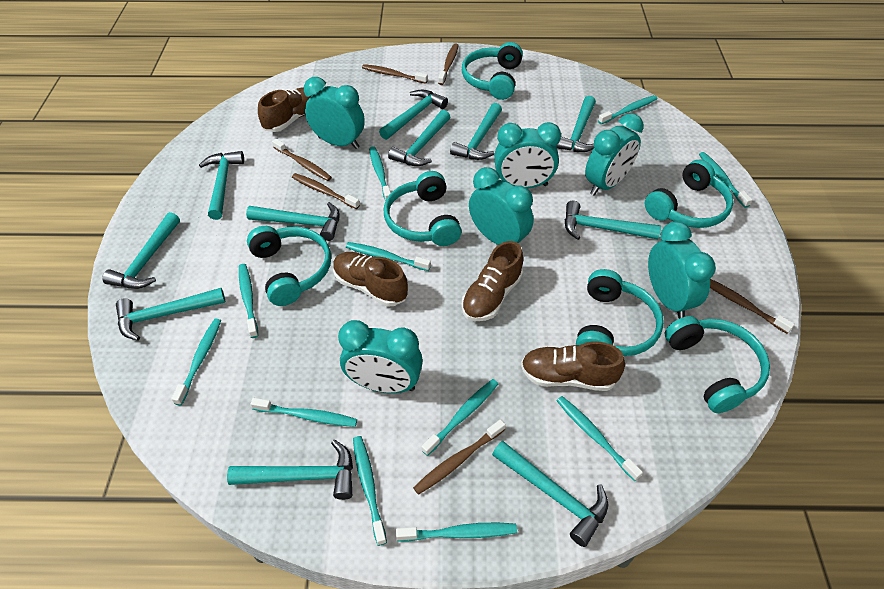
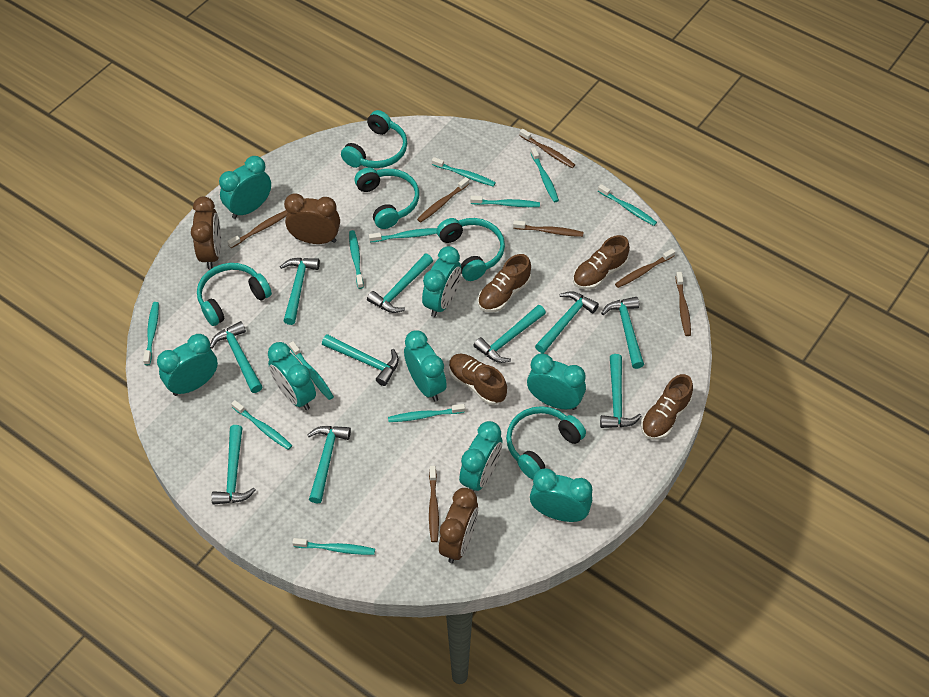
brown clock: 0 -> 3
brown toothbrush: 6 -> 7
turquoise clock: 6 -> 8
turquoise hammer: 11 -> 10
turquoise headphones: 6 -> 5

